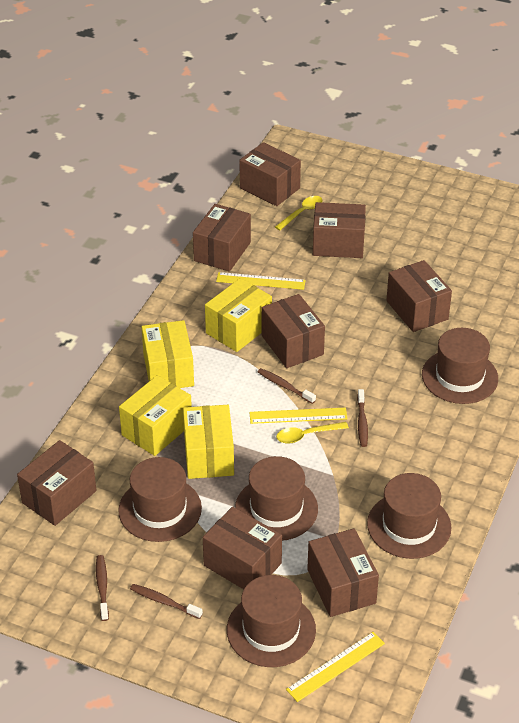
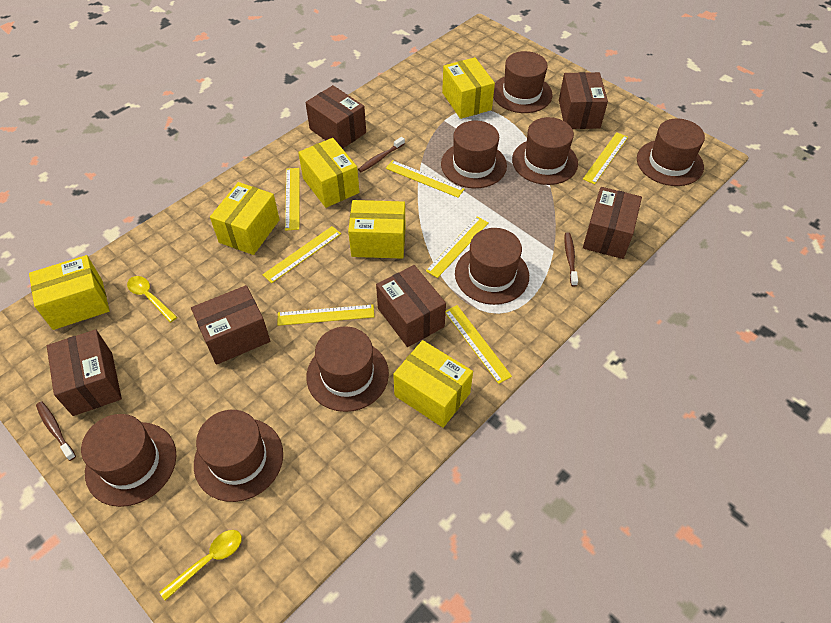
brown box: 8 -> 6
brown hat: 5 -> 8
brown toothbrush: 4 -> 3
yellow box: 4 -> 6
yellow ruler: 3 -> 7

